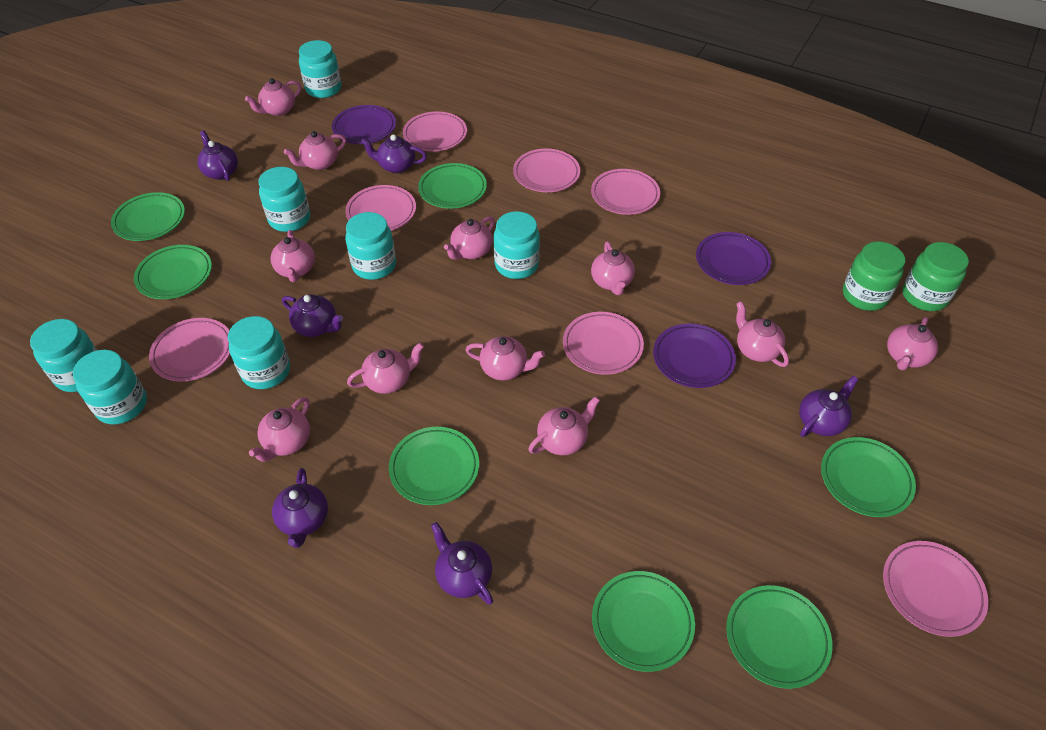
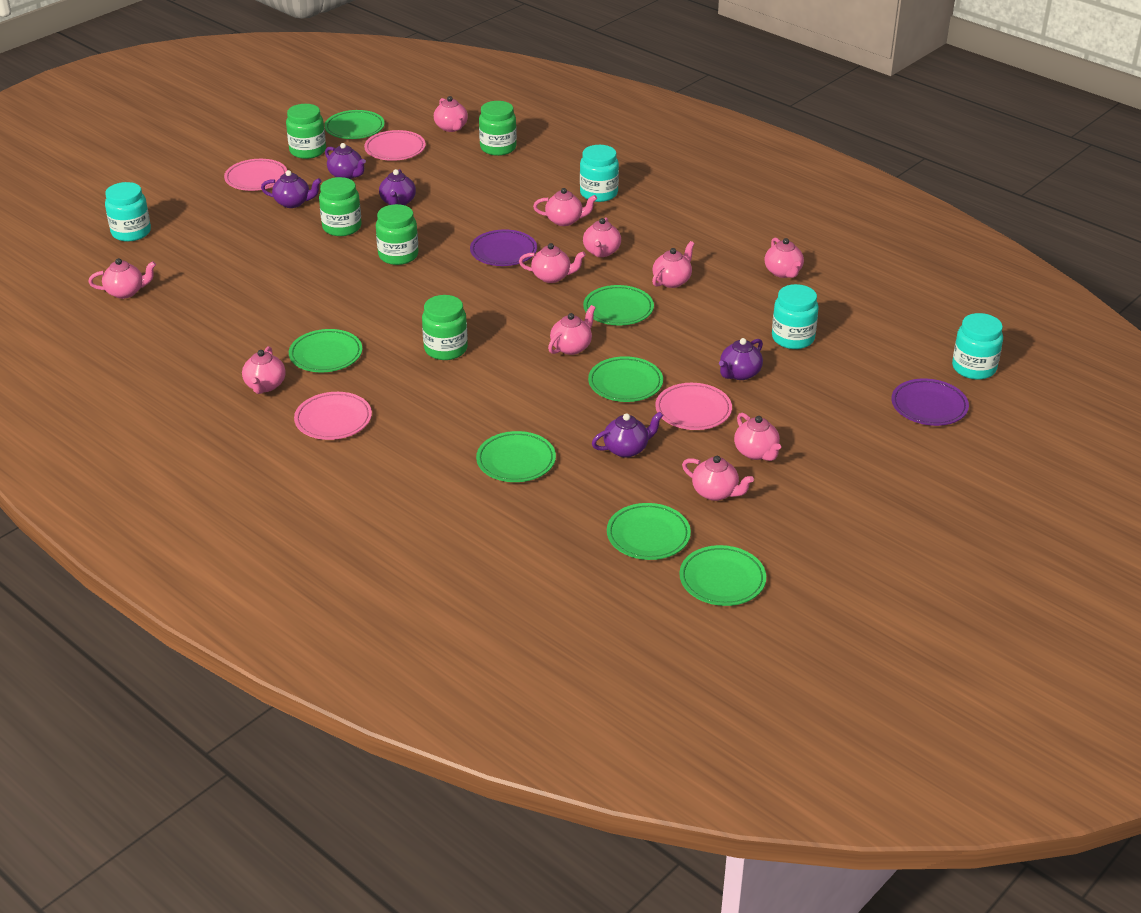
green jar: 2 -> 5
pink plate: 7 -> 4
purple plate: 3 -> 2
purple teapot: 6 -> 5
turquoise jar: 7 -> 4

